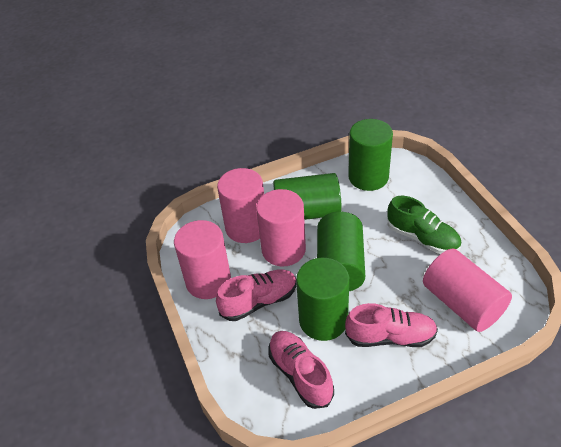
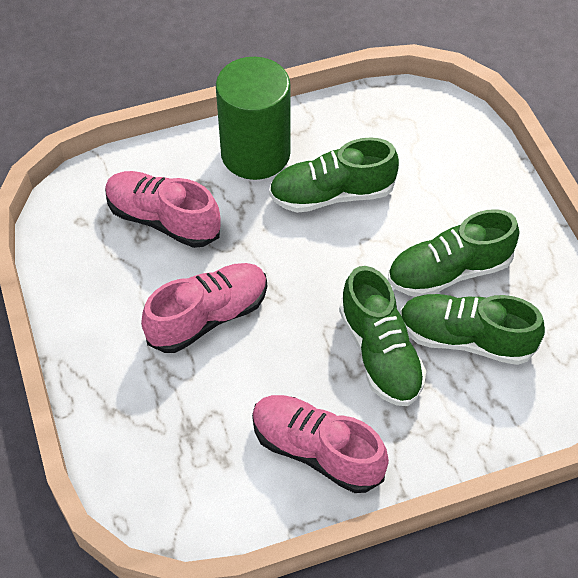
green cylinder: 4 -> 1
green shoe: 1 -> 4
pink cylinder: 4 -> 0

